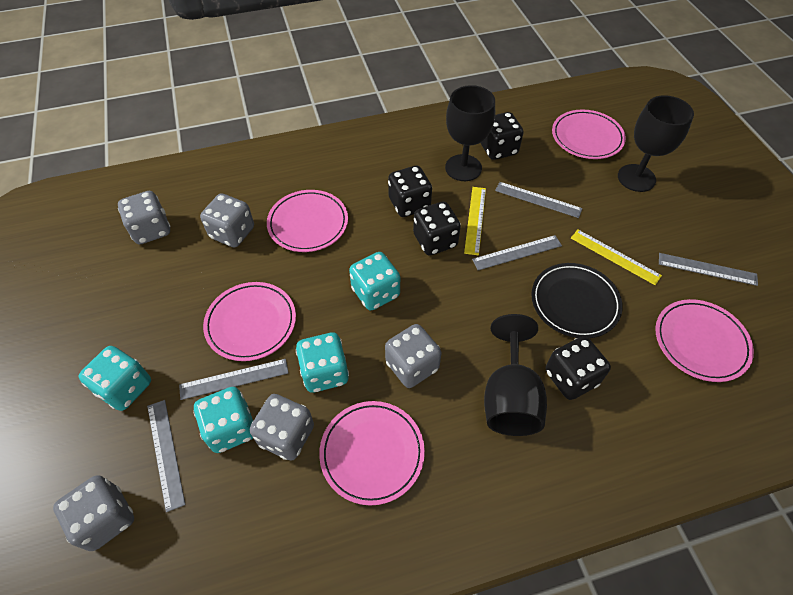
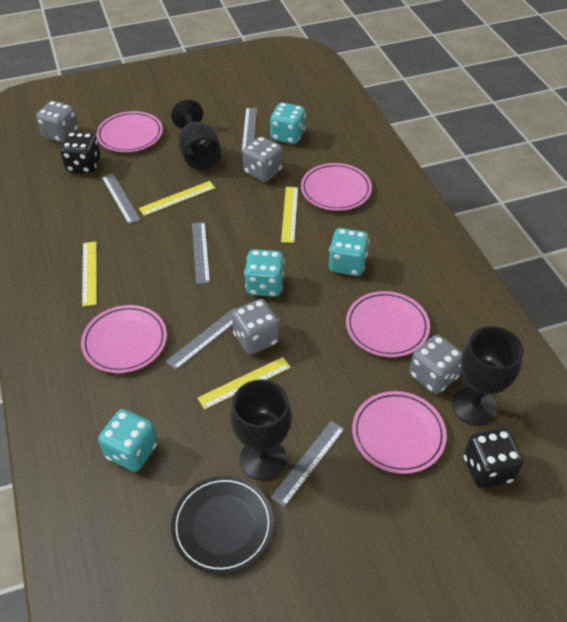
black dice: 4 -> 2
grey dice: 5 -> 4
yellow ruler: 2 -> 4

